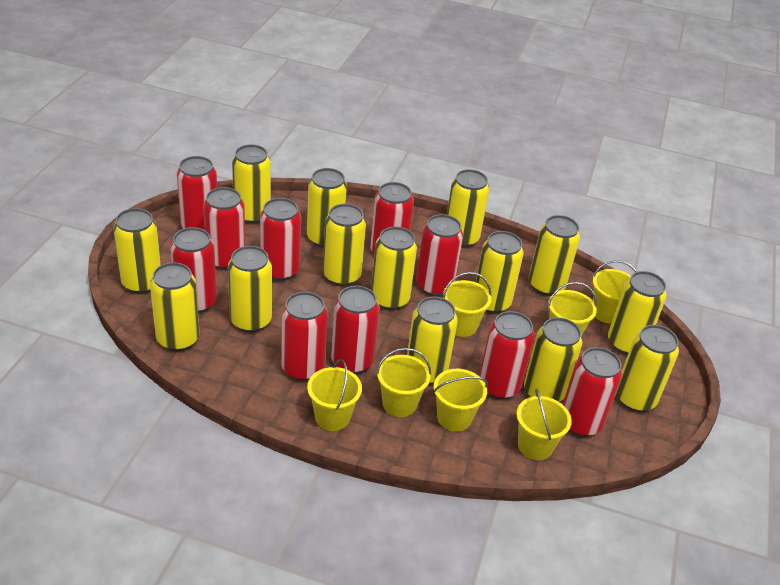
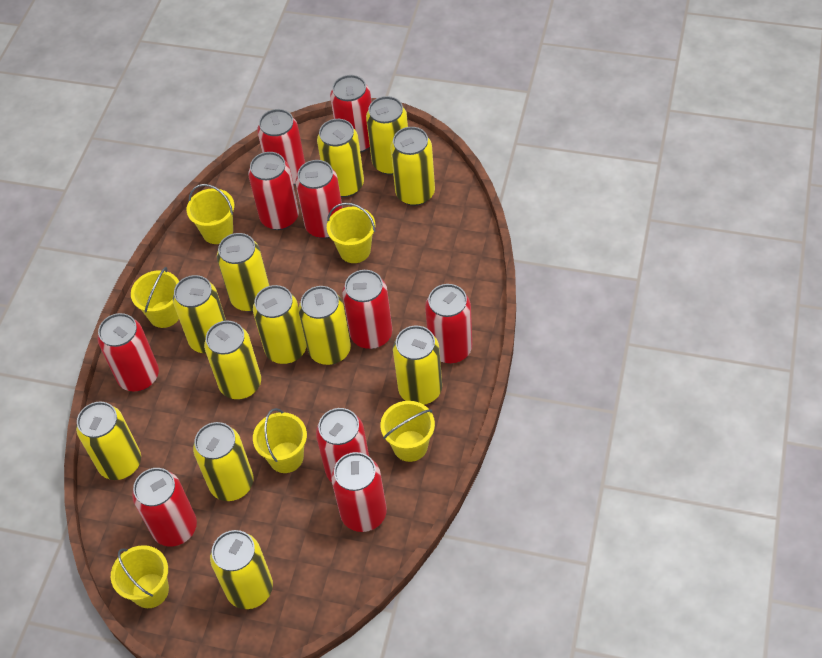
yellow bucket: 7 -> 6
yellow can: 14 -> 12

